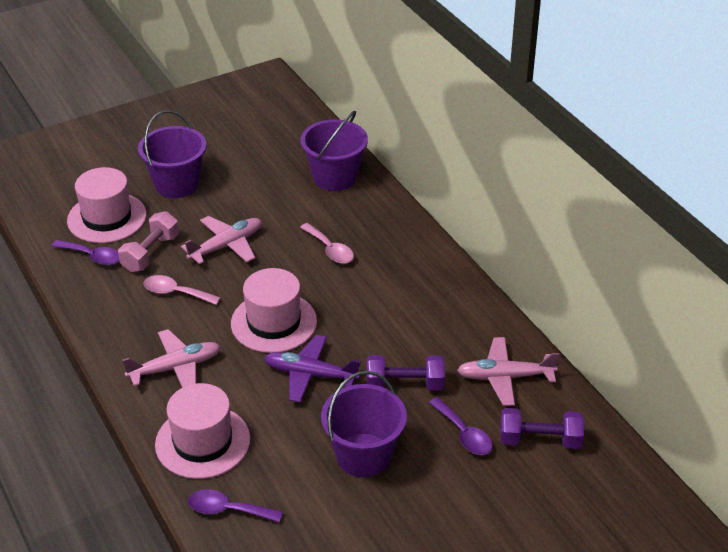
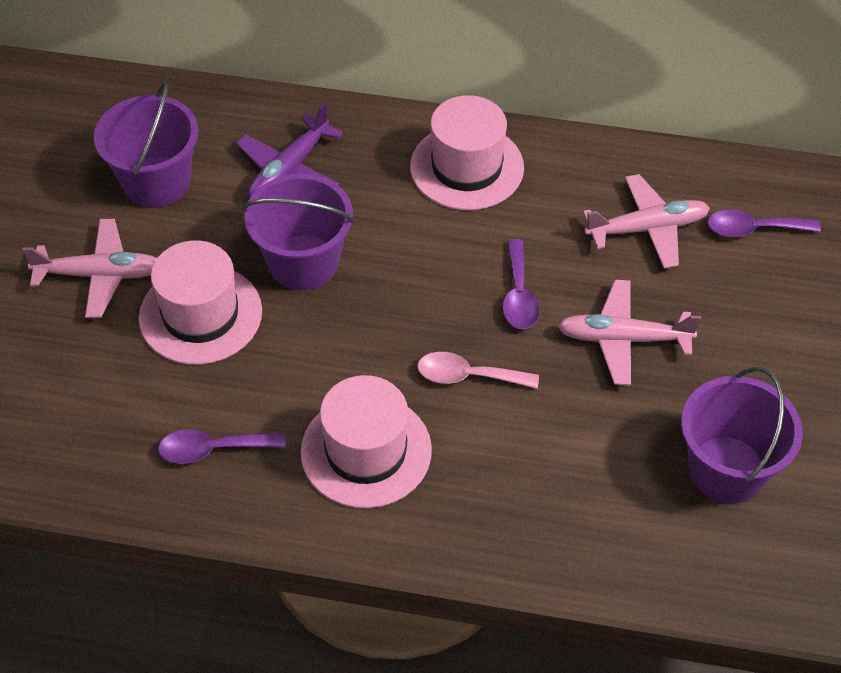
pink dumbbell: 1 -> 0
pink spoon: 2 -> 1
purple dumbbell: 2 -> 0

